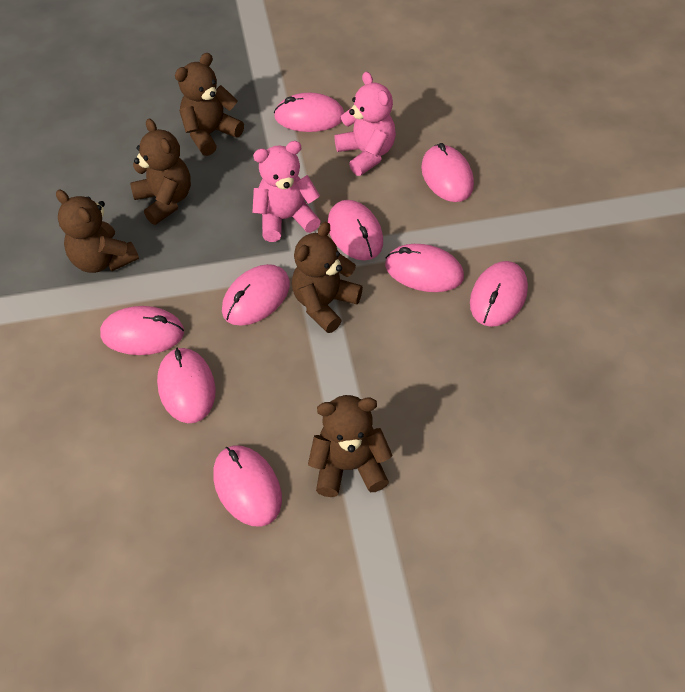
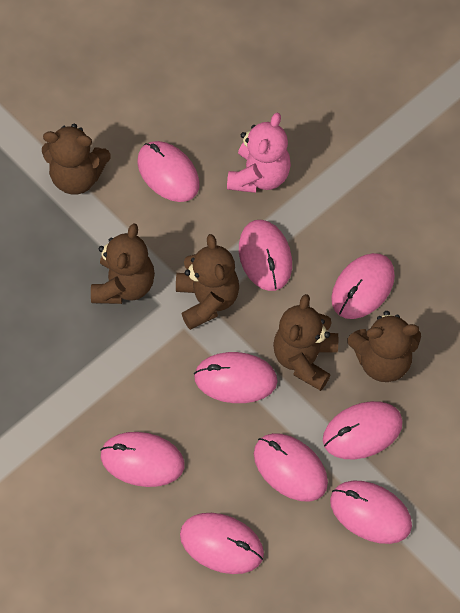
pink teddy bear: 2 -> 1

